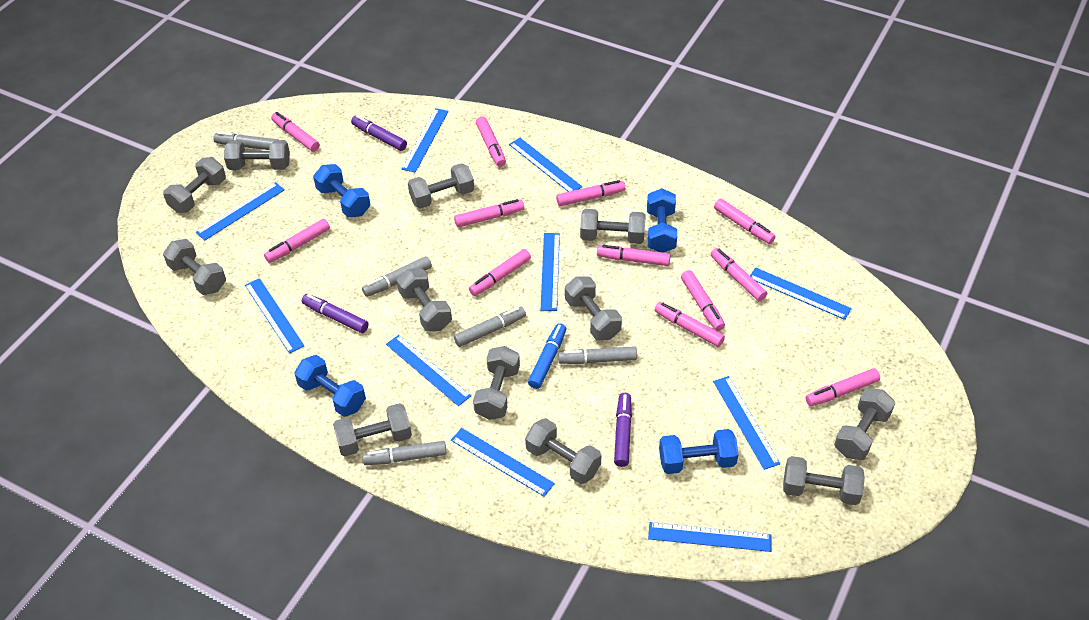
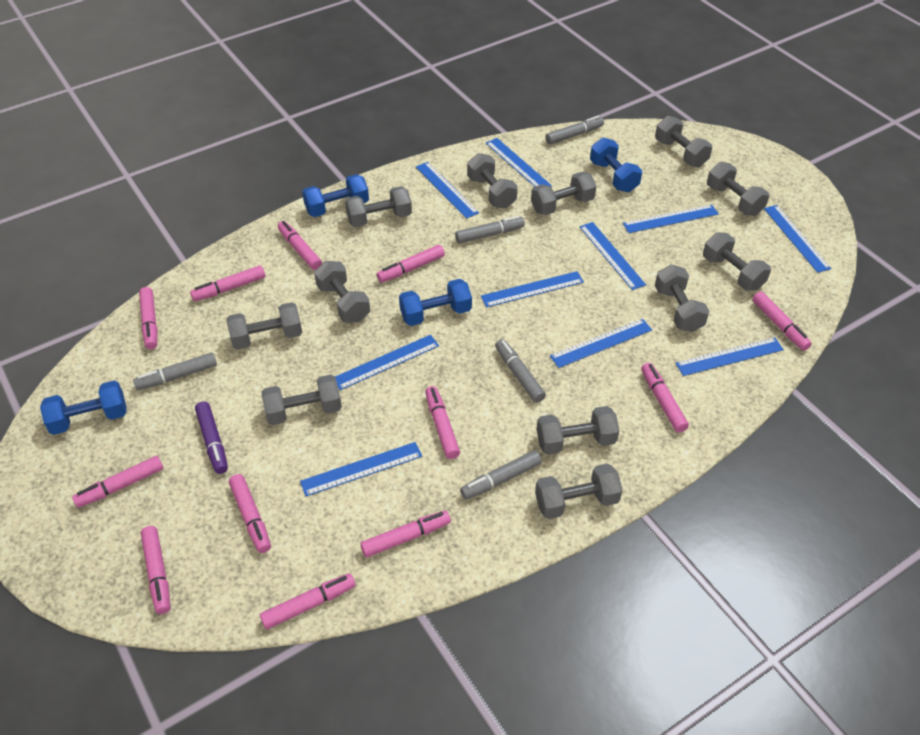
blue marker: 1 -> 0
purple marker: 3 -> 1

